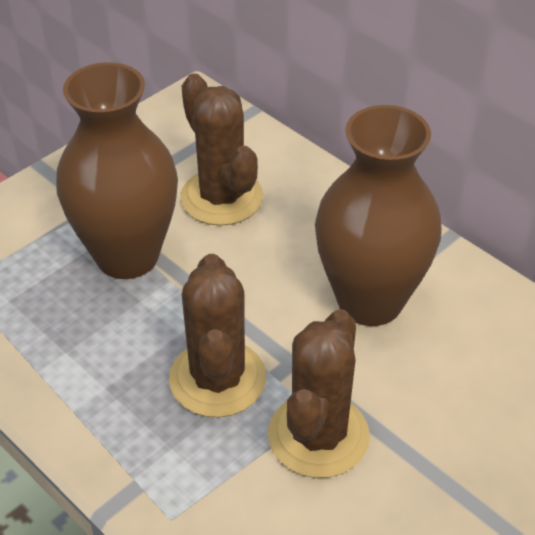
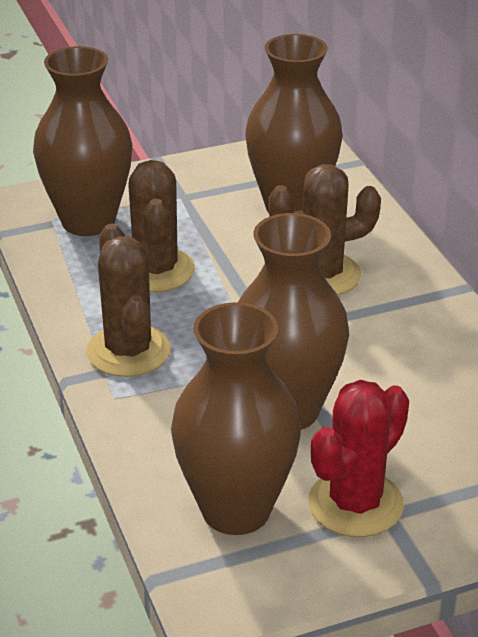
brown vase: 2 -> 4
red cactus: 0 -> 1

